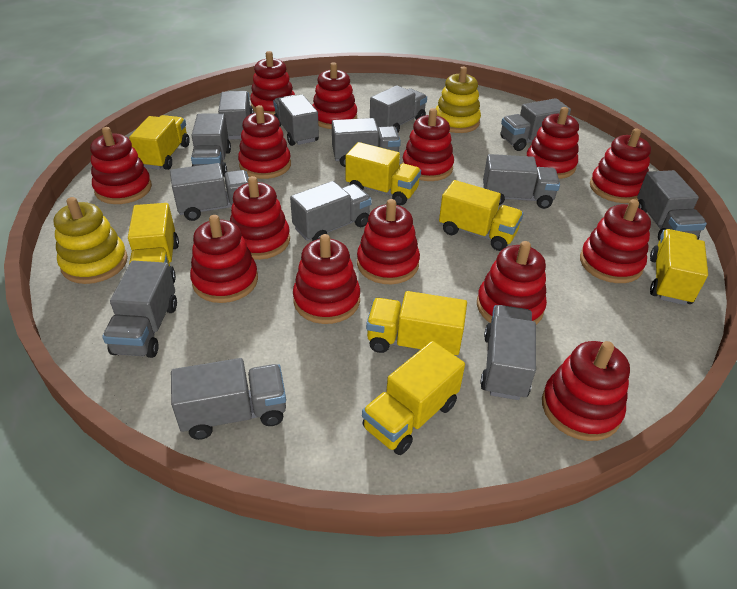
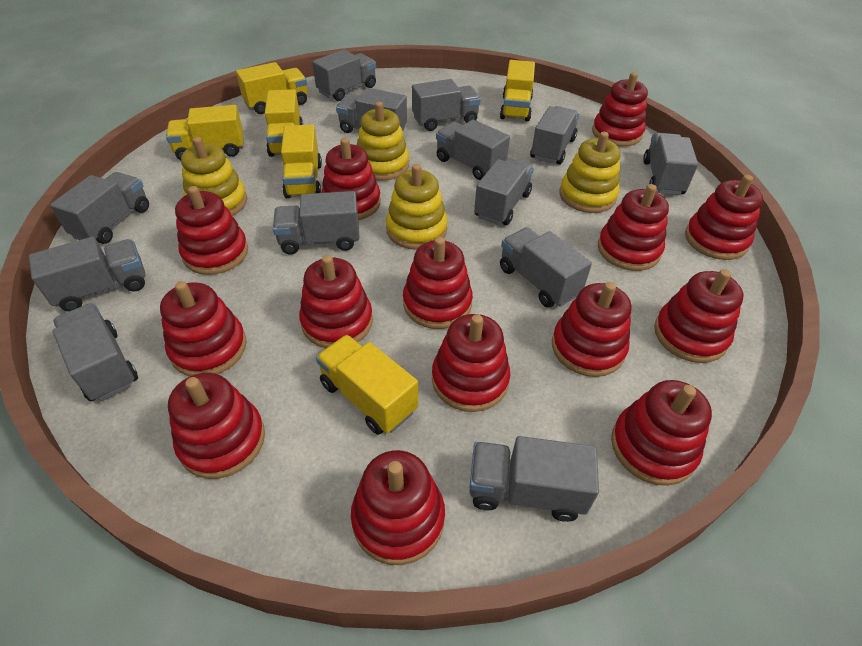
yellow stacking toy: 2 -> 4
yellow truck: 7 -> 6

